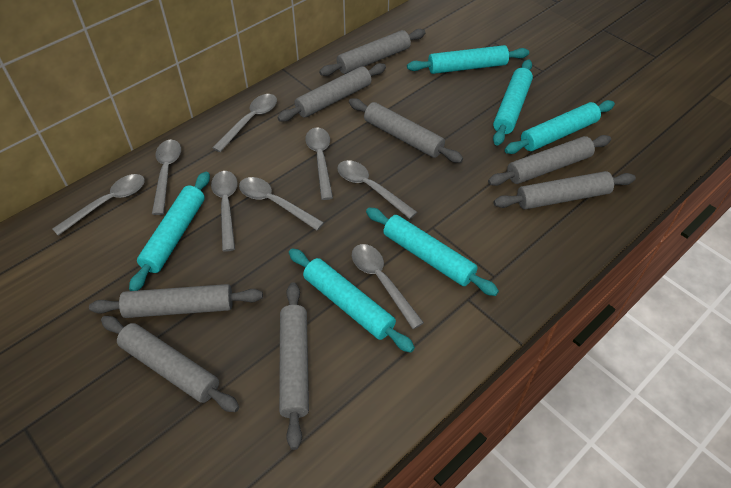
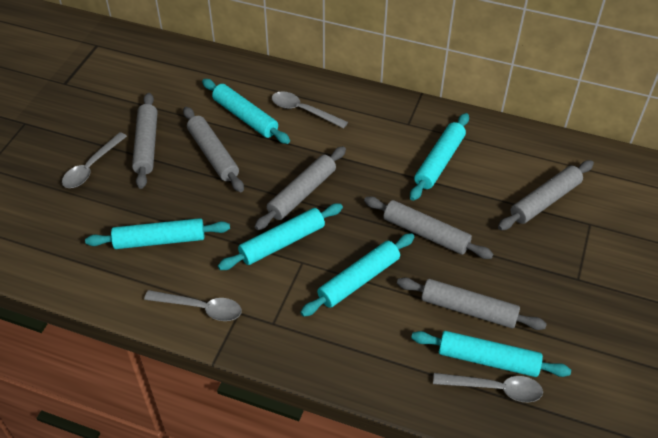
grey rolling pin: 8 -> 6
grey spoon: 8 -> 4

